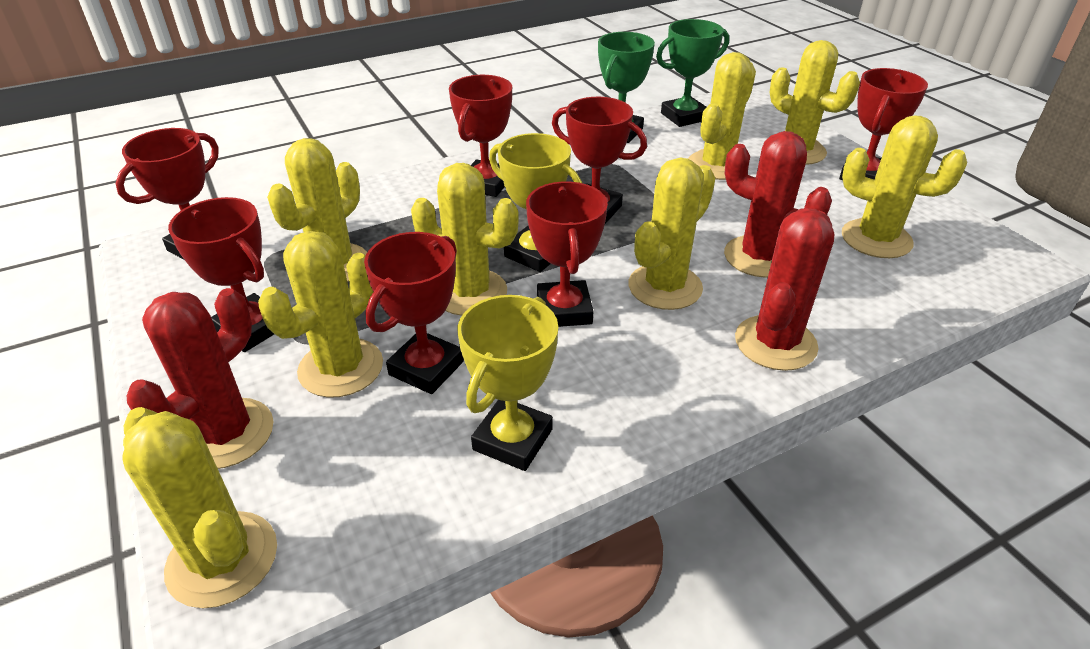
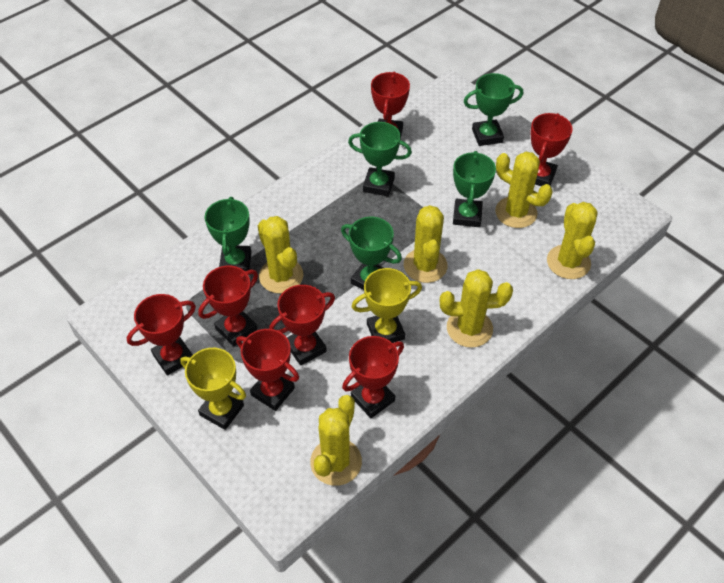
green trophy: 2 -> 5
red cactus: 3 -> 0
yellow cactus: 8 -> 6

